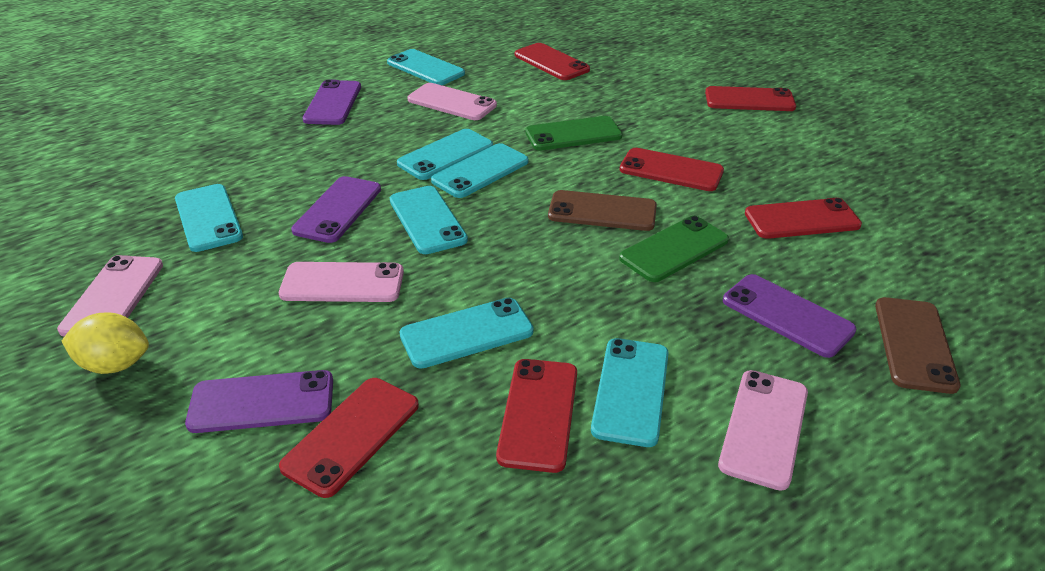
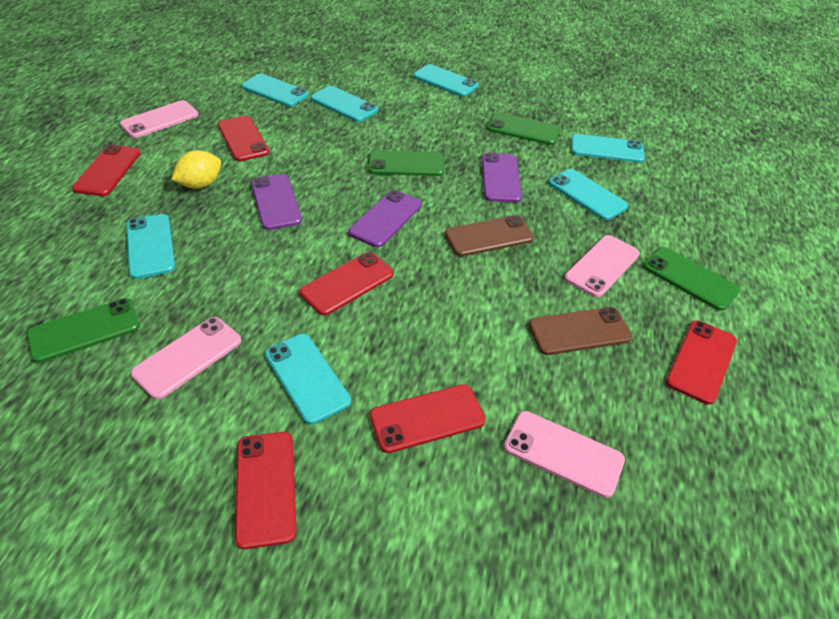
green phone: 2 -> 4
purple phone: 4 -> 3

